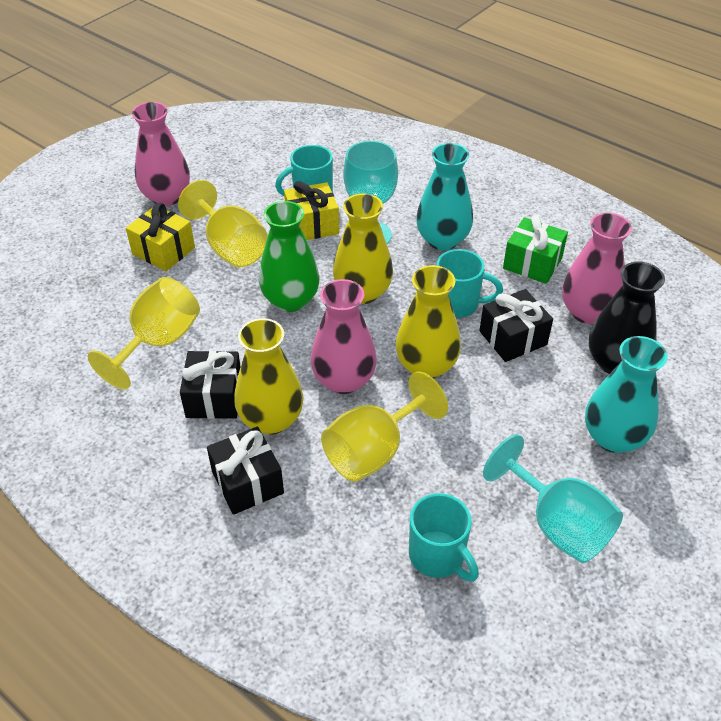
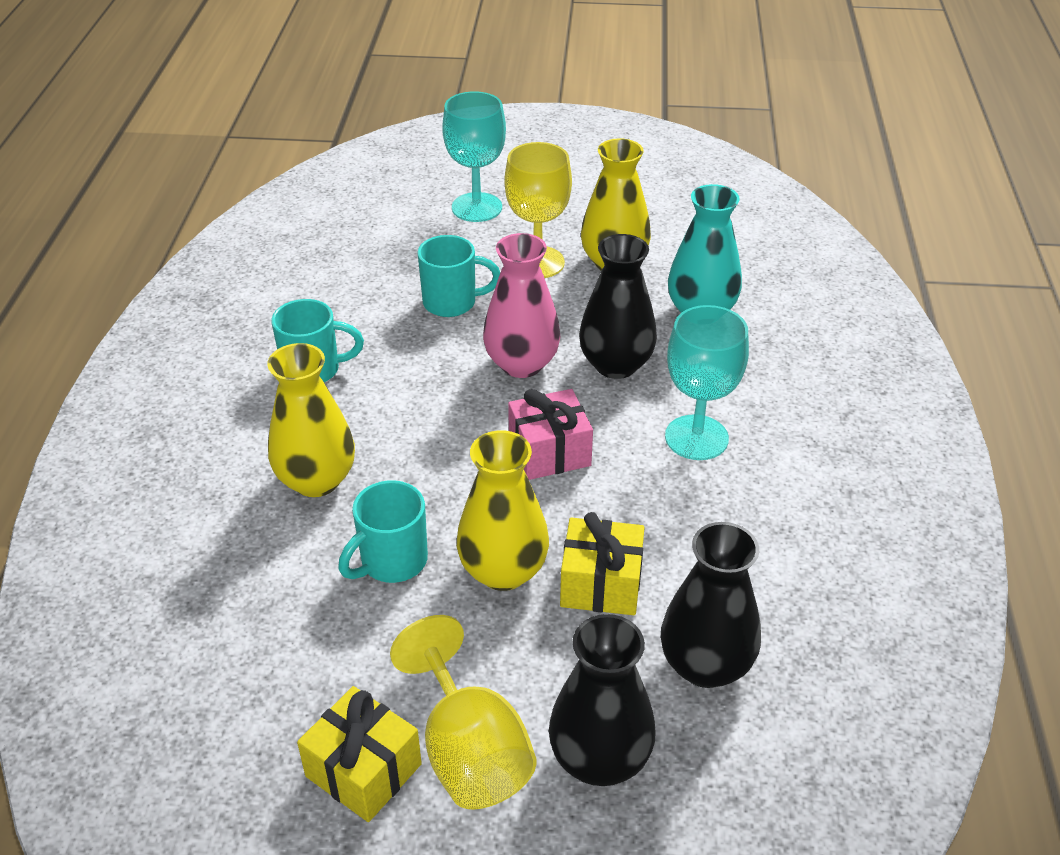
black gift: 3 -> 0
black vase: 1 -> 3
green gift: 1 -> 0
green vase: 1 -> 0
pink gift: 0 -> 1
pink vase: 3 -> 1
turquoise vase: 2 -> 1
yellow goblet: 3 -> 2

